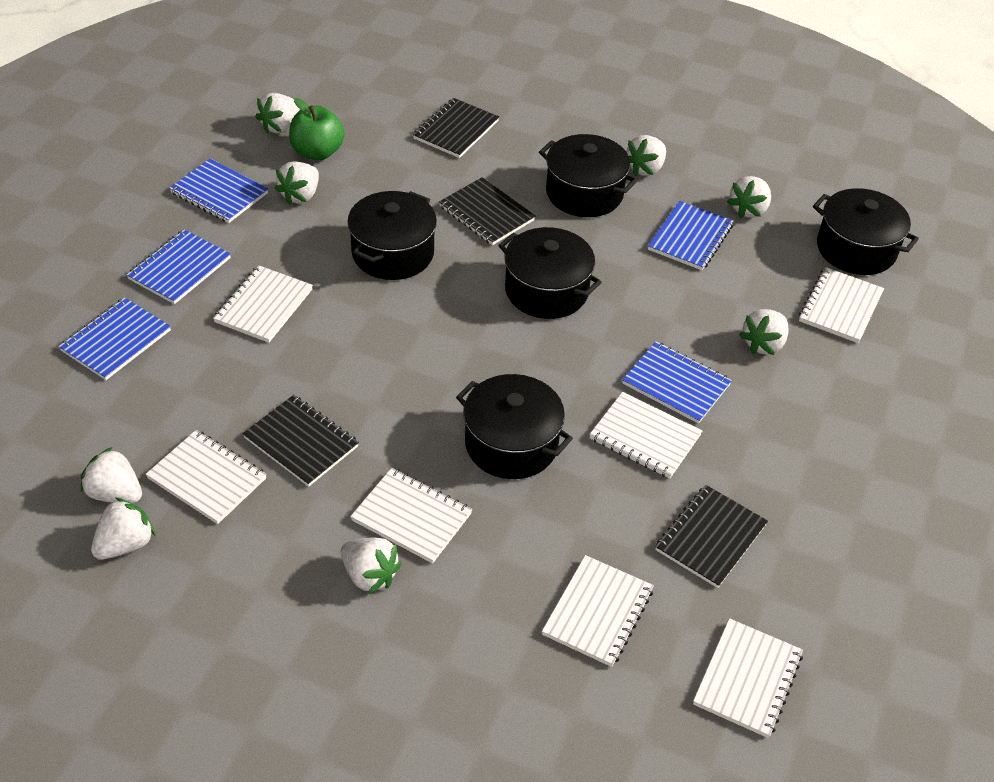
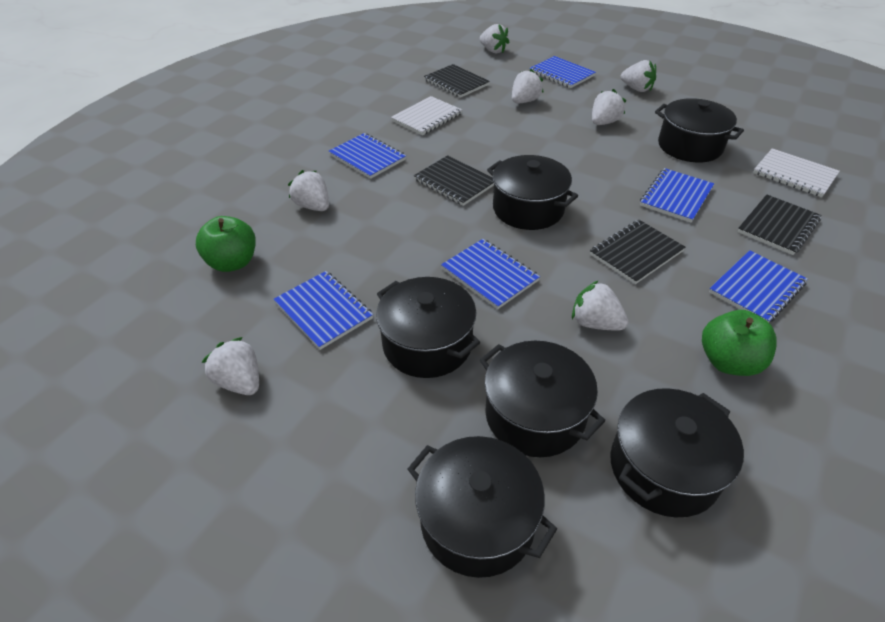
black pot: 5 -> 6
blue notebook: 5 -> 6
green apple: 1 -> 2
white notebook: 7 -> 2
white strawberry: 8 -> 7

